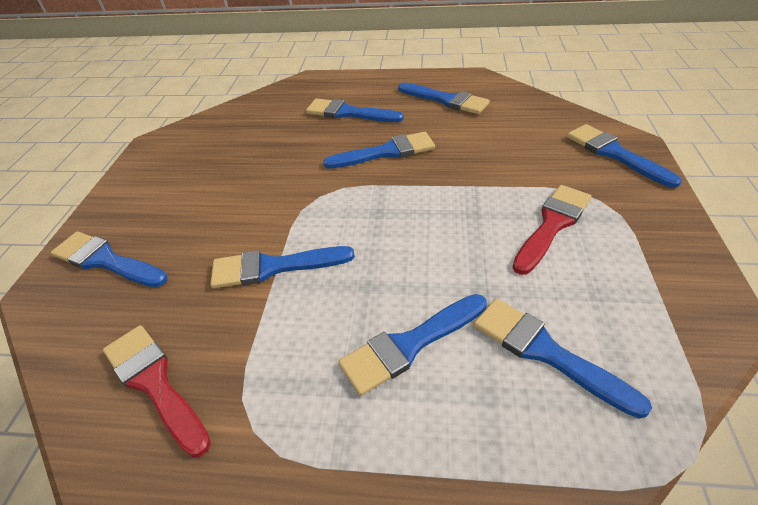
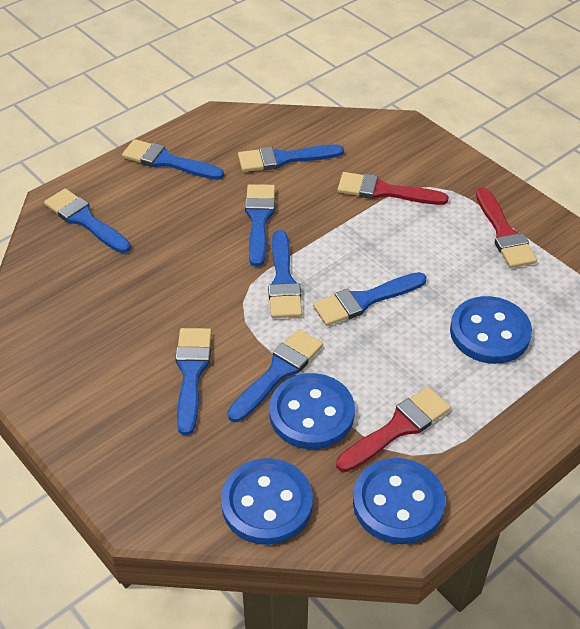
blue button: 0 -> 4
red brush: 2 -> 3

